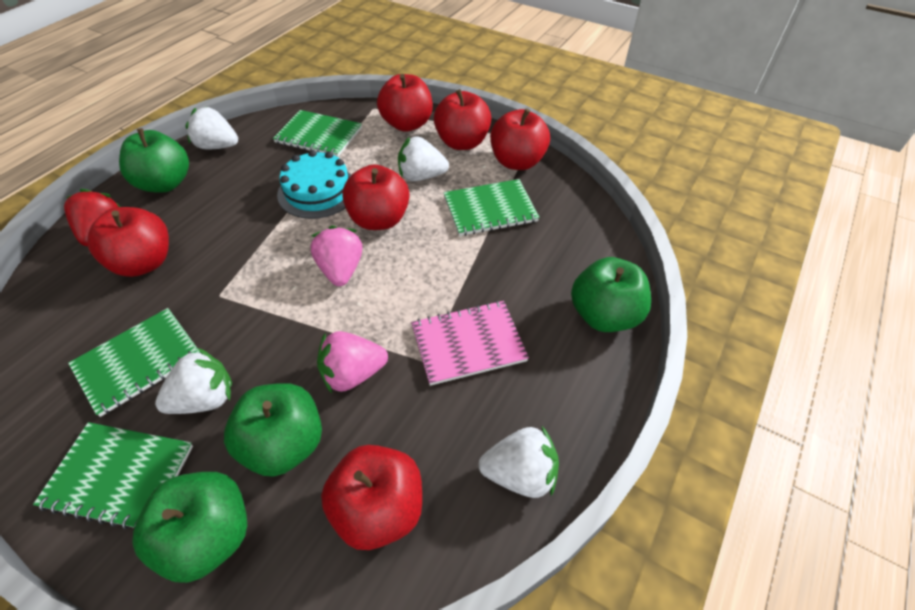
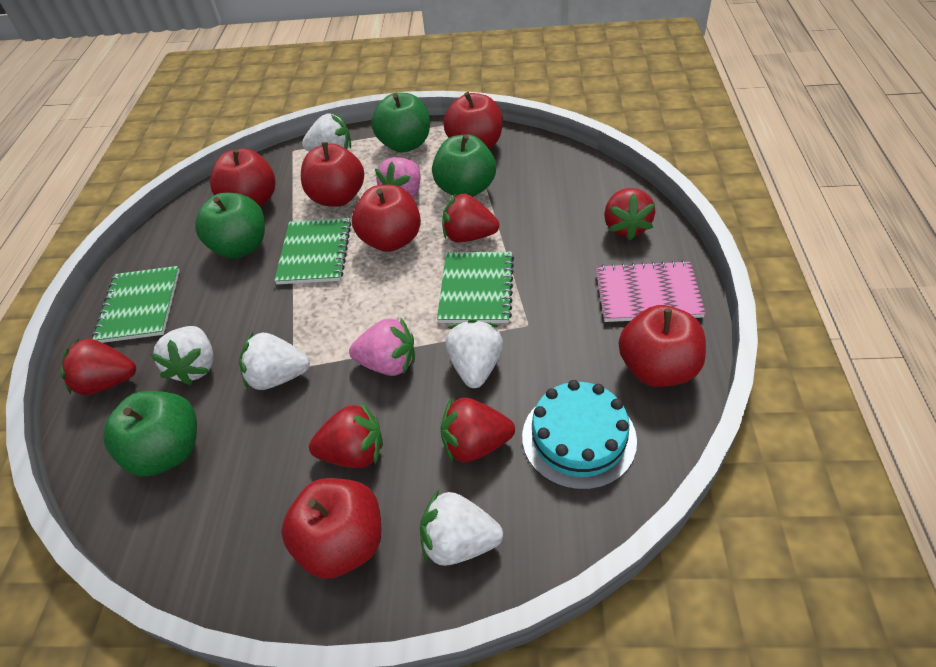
green notebook: 4 -> 3
red strawberry: 1 -> 5
white strawberry: 4 -> 5

